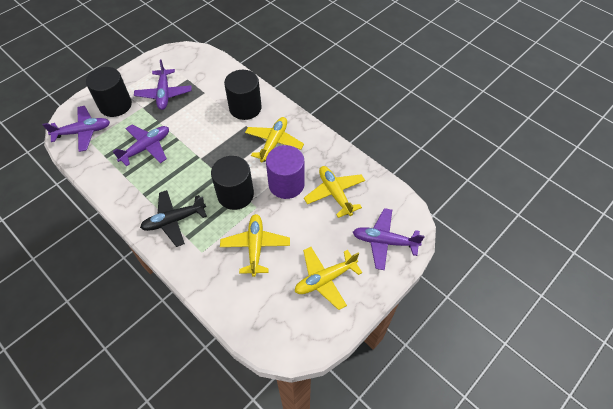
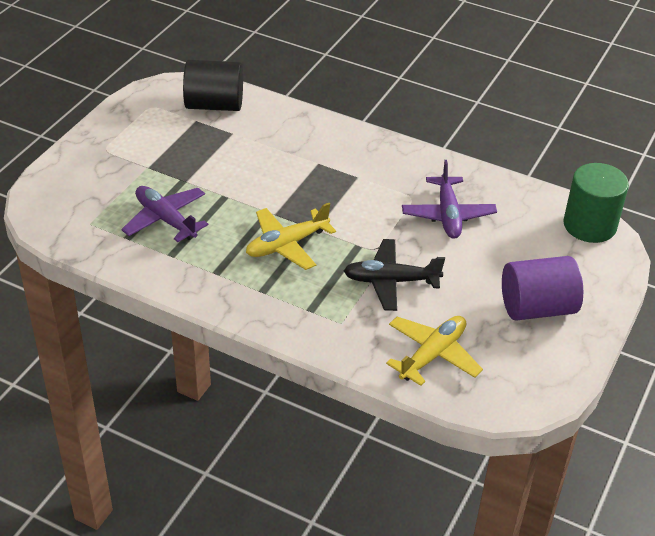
black cylinder: 3 -> 1
green cylinder: 0 -> 1
purple plane: 4 -> 2
yellow plane: 4 -> 2

